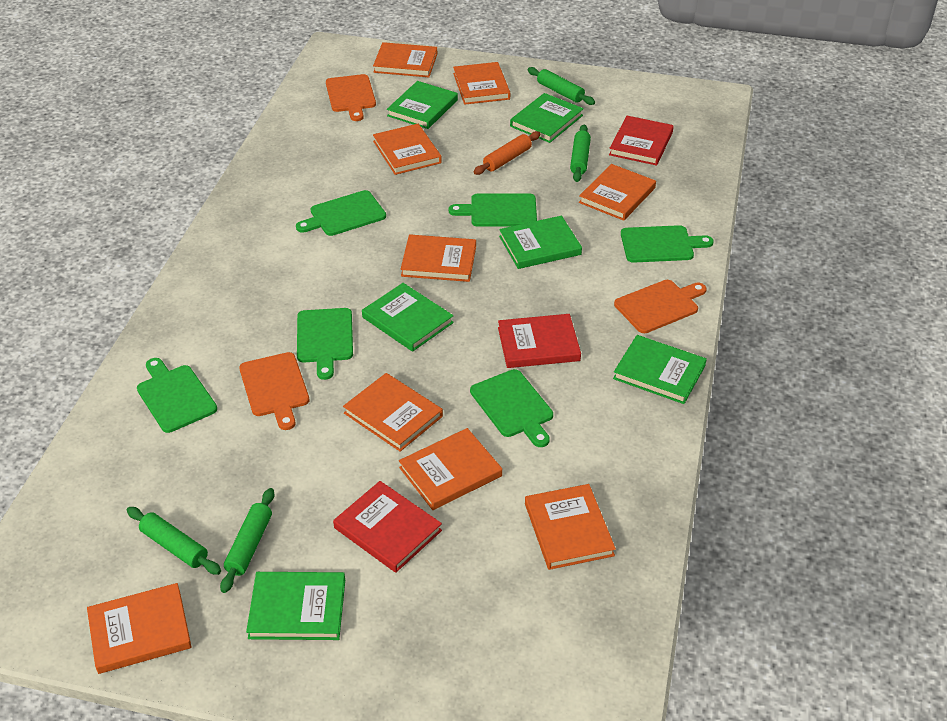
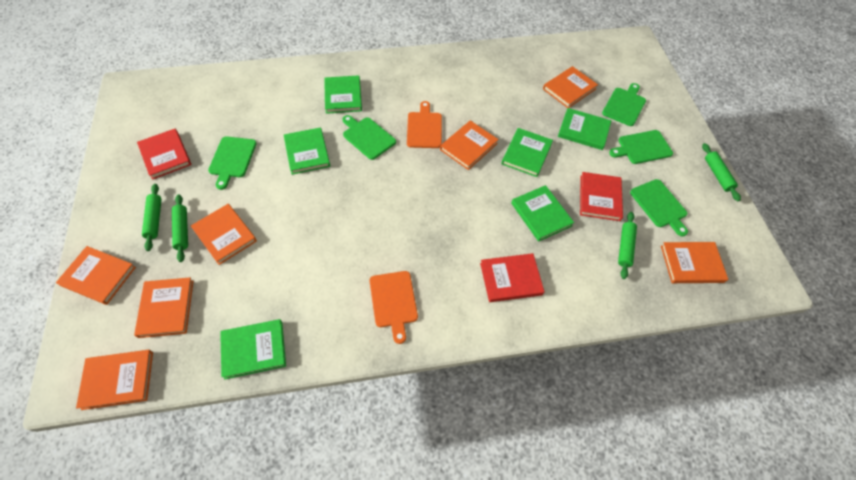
green cutting board: 6 -> 5
orange book: 9 -> 7
orange cutting board: 3 -> 2
orange rolling pin: 1 -> 0

